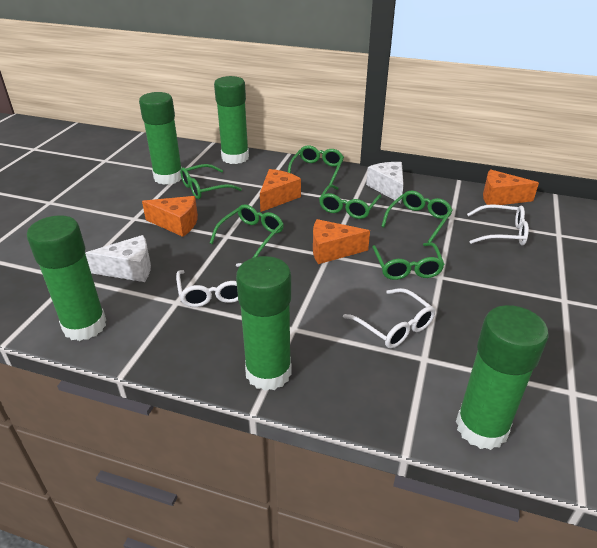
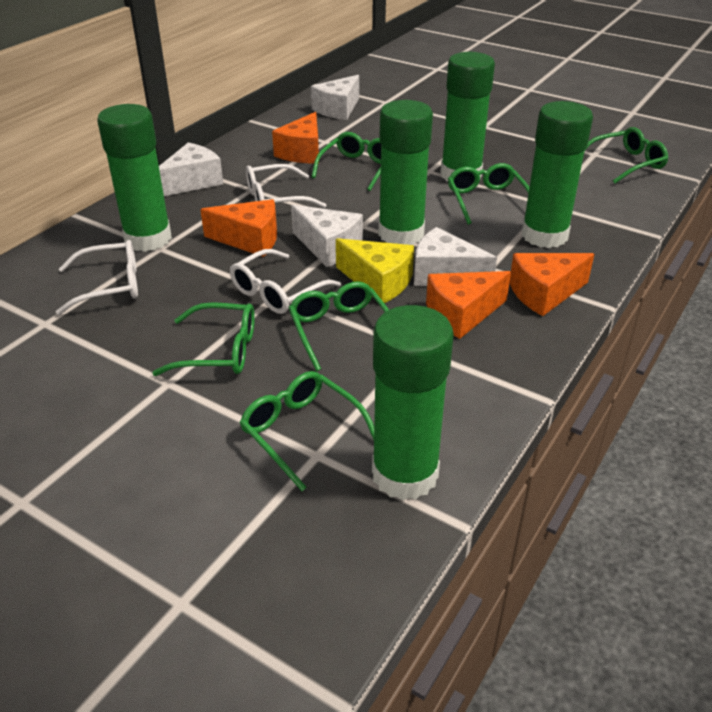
white cheese: 2 -> 4
yellow cheese: 0 -> 1

